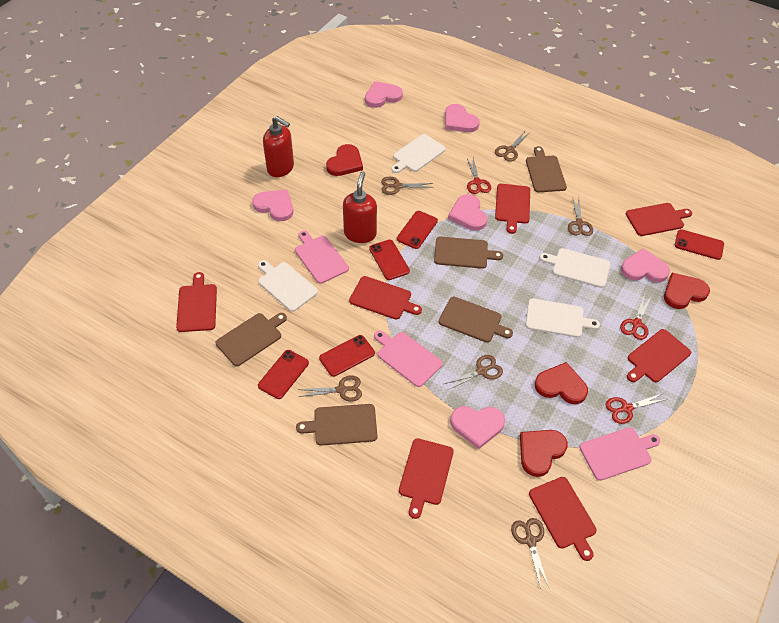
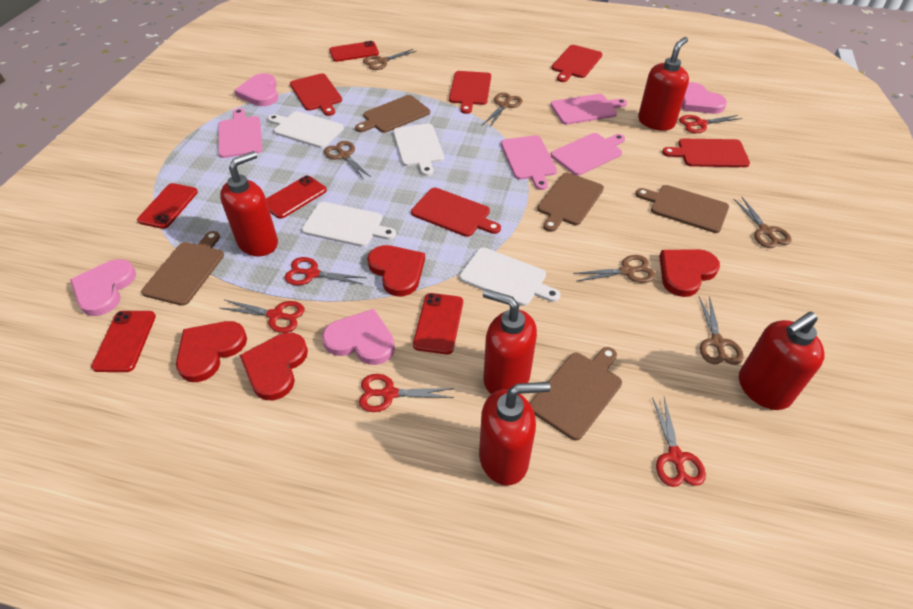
pink cutting board: 3 -> 4
pink heart: 6 -> 4
red cutting board: 7 -> 5
red scissors: 3 -> 5
red soap dispenser: 2 -> 5

